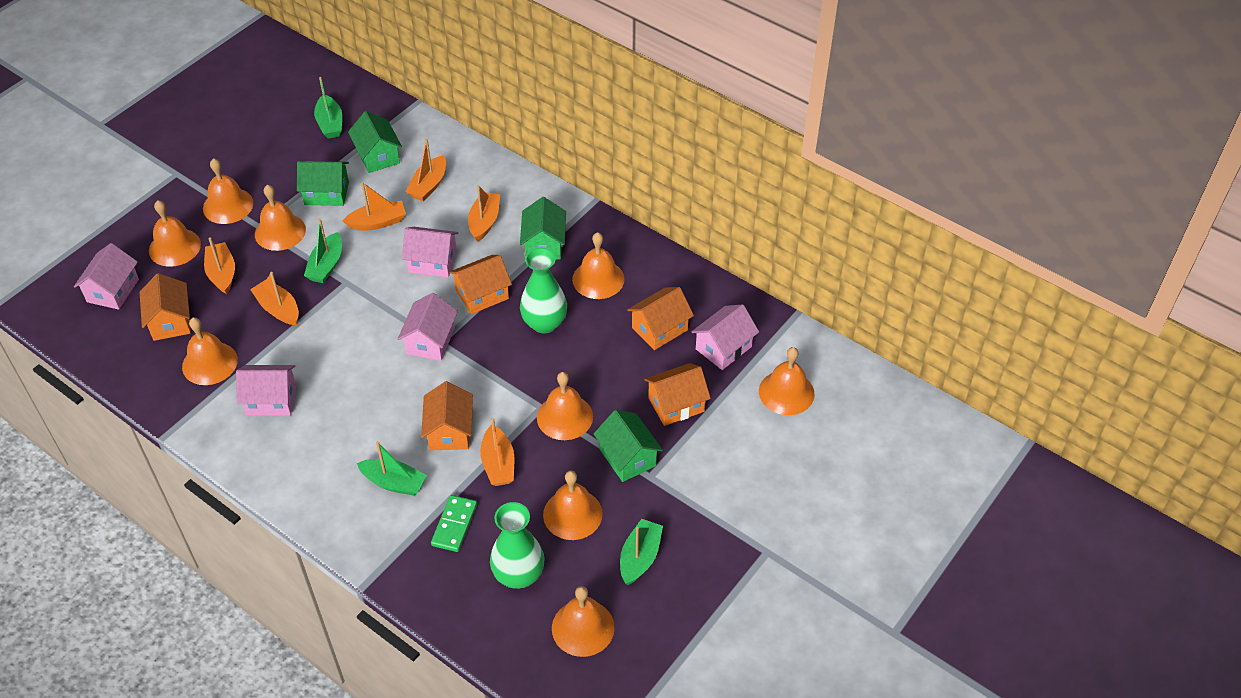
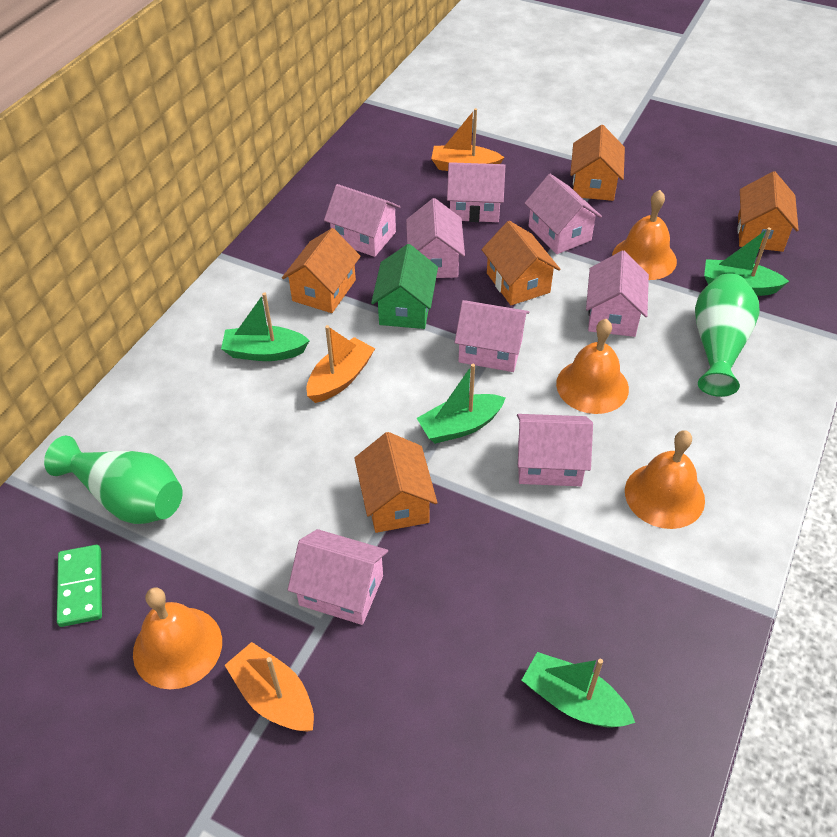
green house: 4 -> 1
orange bell: 9 -> 4
orange boat: 6 -> 3
pink house: 5 -> 8

